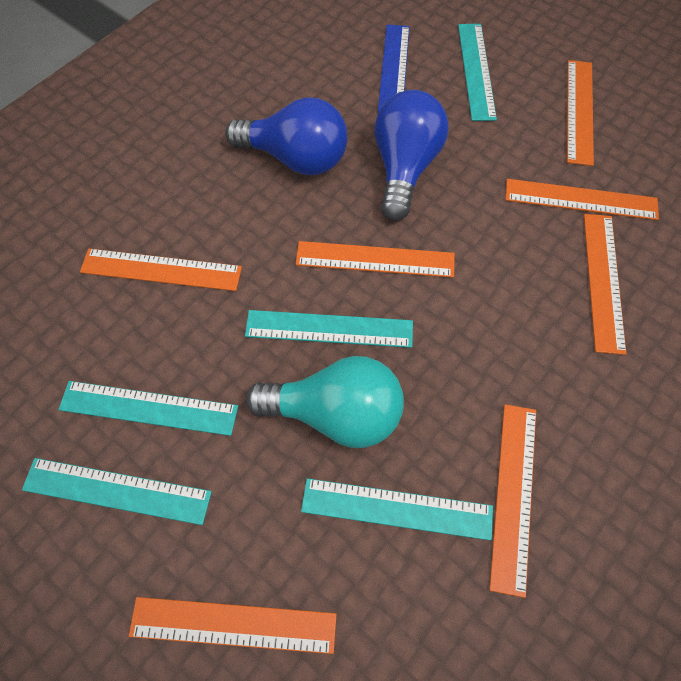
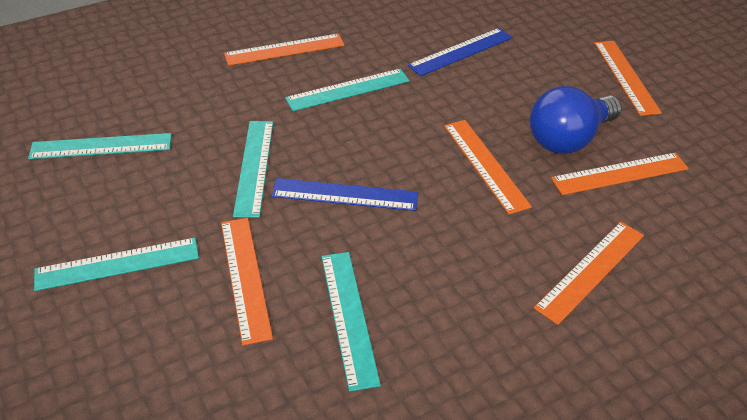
blue light bulb: 2 -> 1
blue ruler: 1 -> 2
orange ruler: 7 -> 6
turquoise light bulb: 1 -> 0

